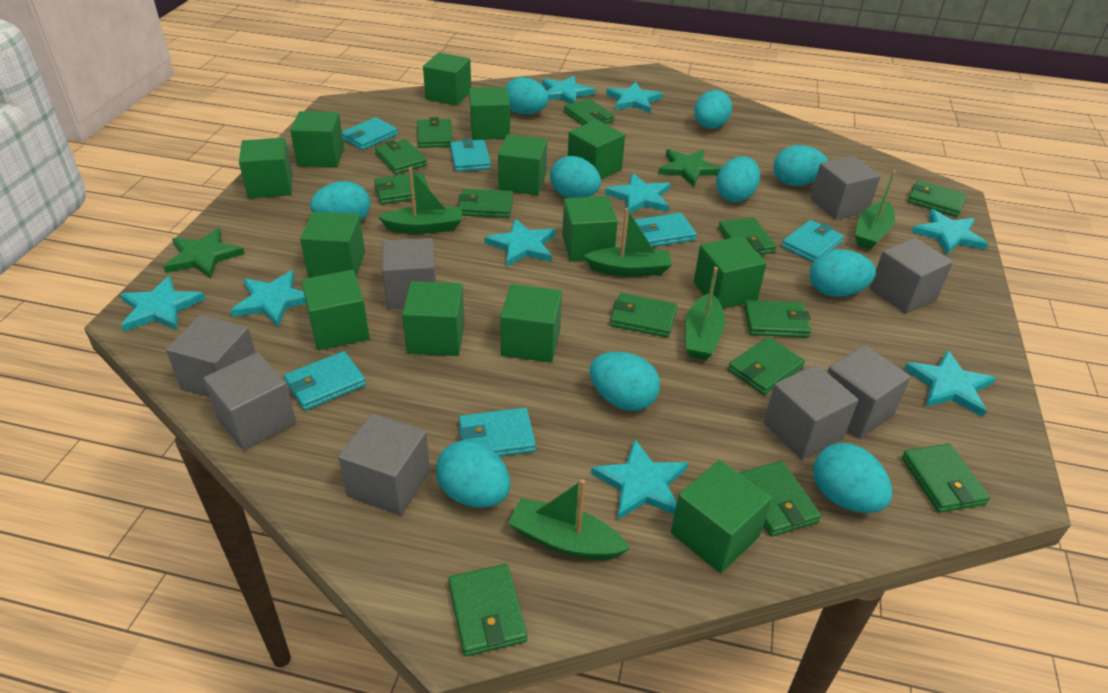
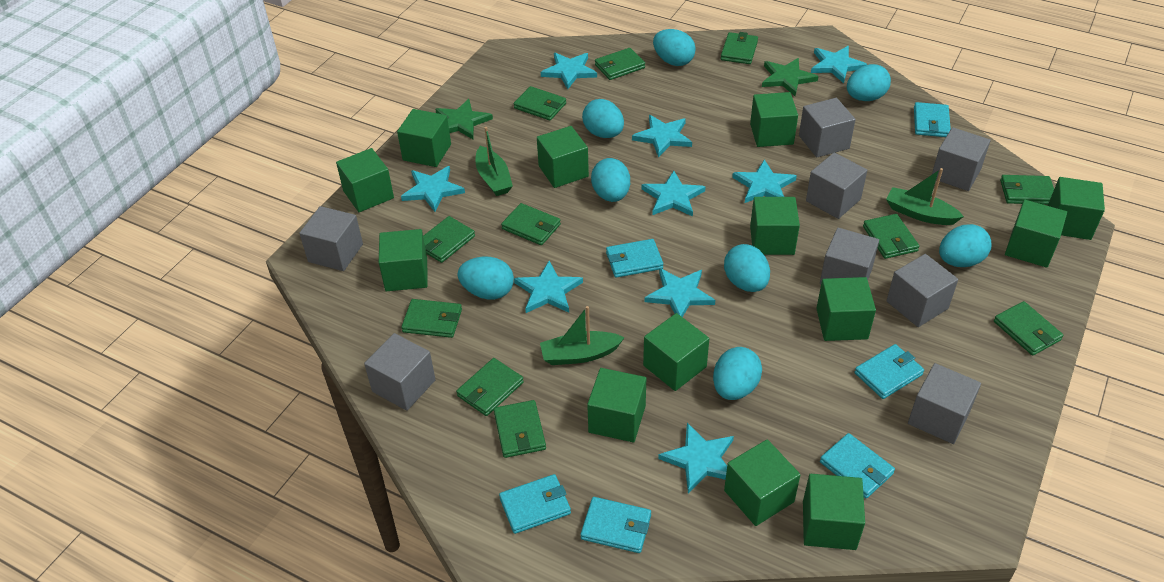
green boat: 5 -> 3
green wallet: 13 -> 11
turquoise egg: 10 -> 8

